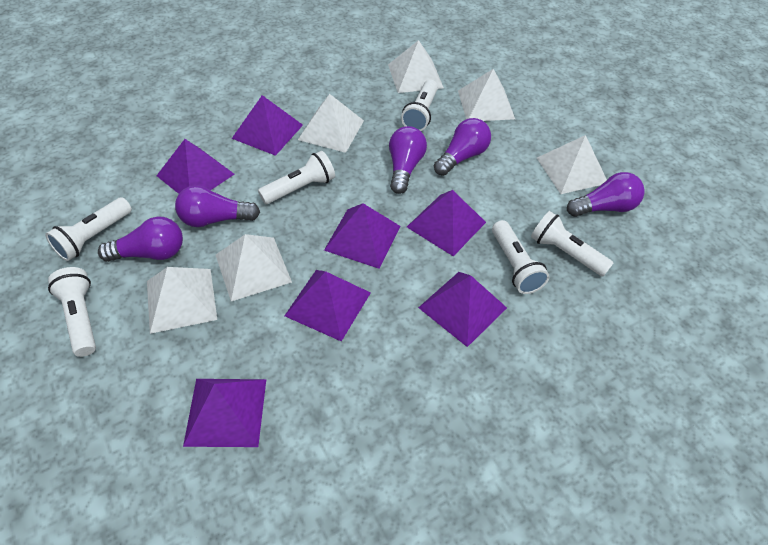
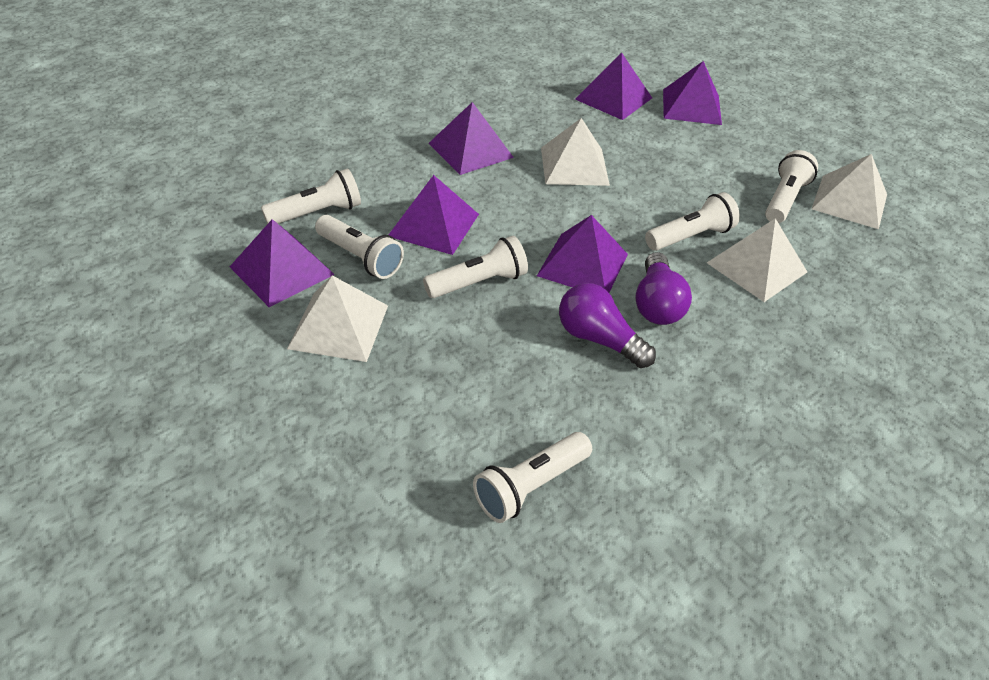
purple light bulb: 5 -> 2
purple pyramid: 7 -> 6
white pyramid: 6 -> 4

